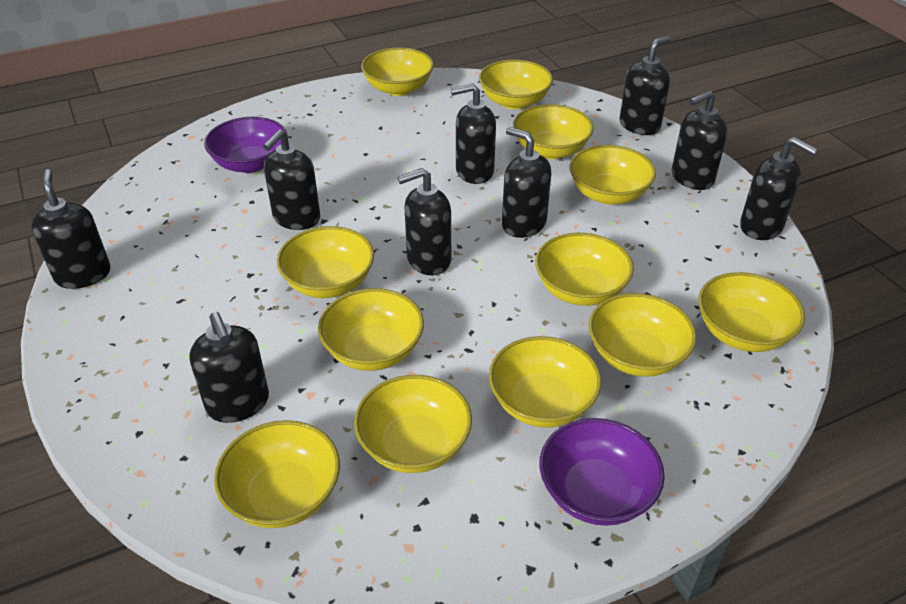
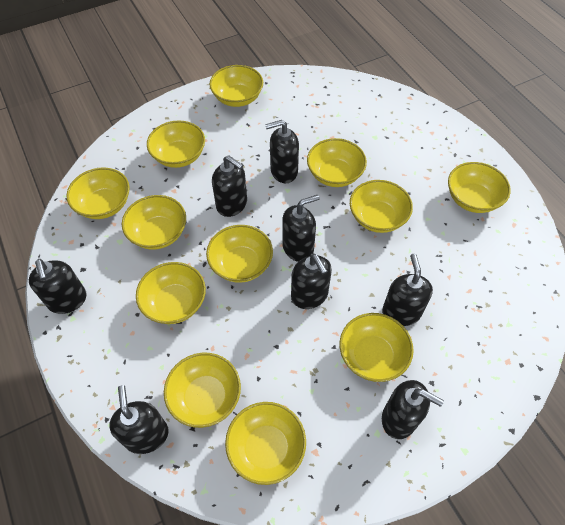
black soap dispenser: 9 -> 8
purple bowl: 2 -> 0

